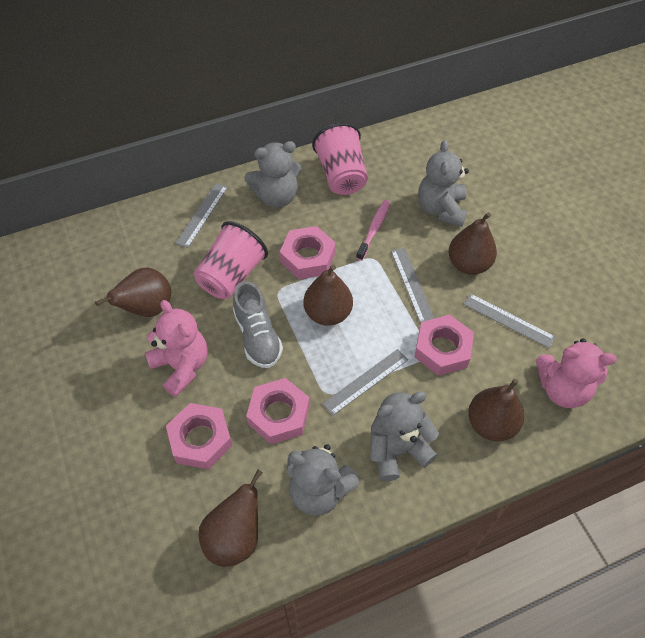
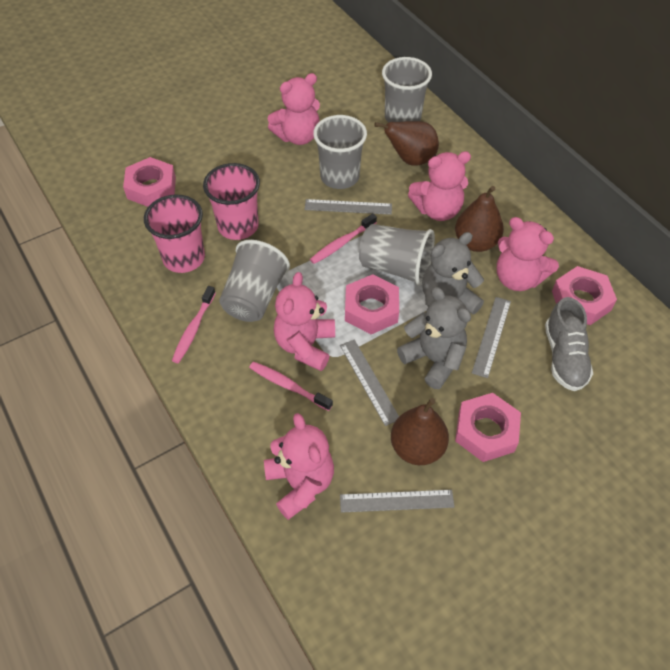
brown pear: 5 -> 3
grey cup: 0 -> 4
grey teddy bear: 4 -> 2
pink teddy bear: 2 -> 5
pink toothbrush: 1 -> 3

